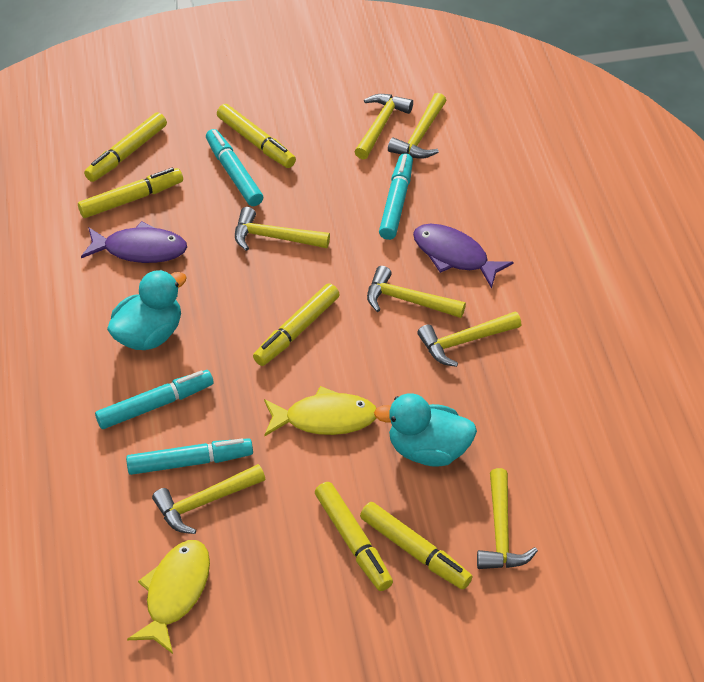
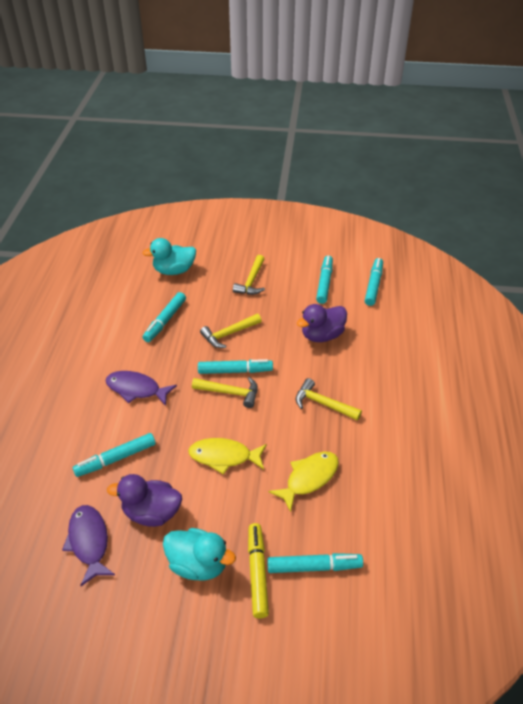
purple duck: 0 -> 2
turquoise marker: 4 -> 6
yellow hammer: 7 -> 4
yellow marker: 6 -> 1

